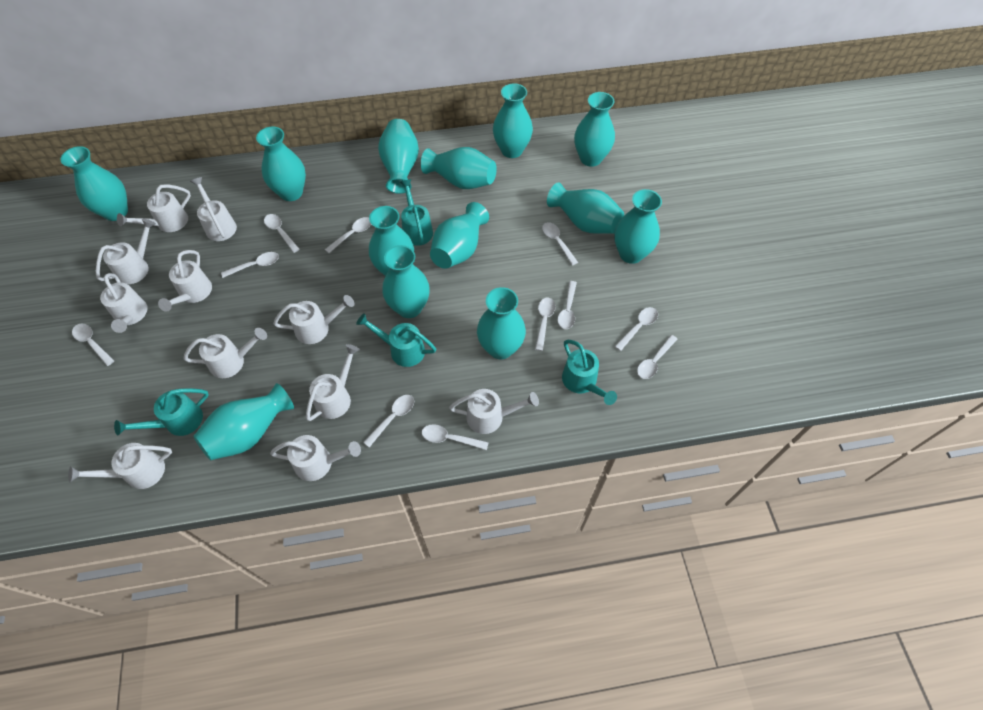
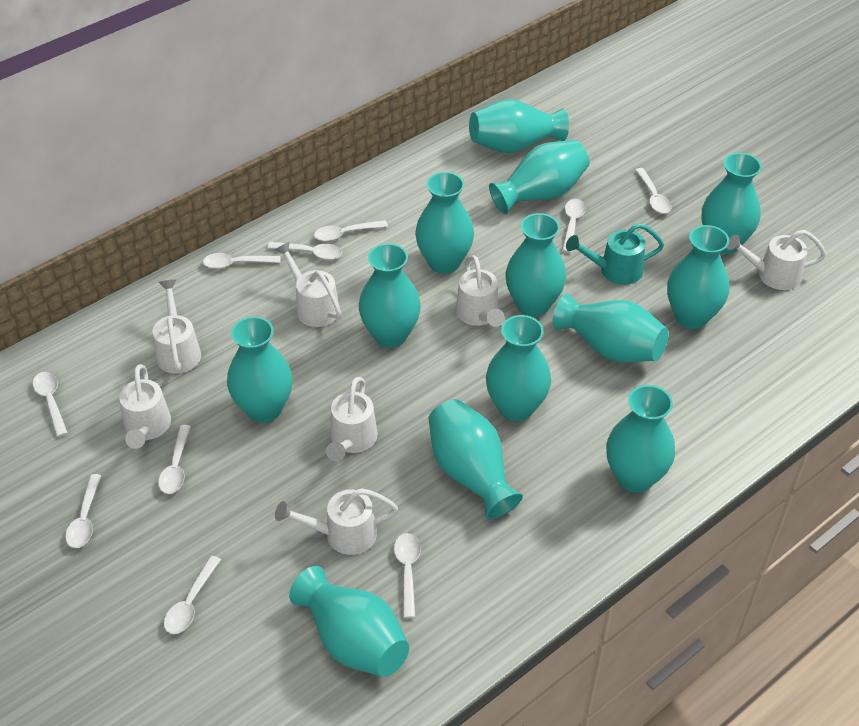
turquoise watering can: 4 -> 1
white spoon: 11 -> 10
white watering can: 11 -> 7

